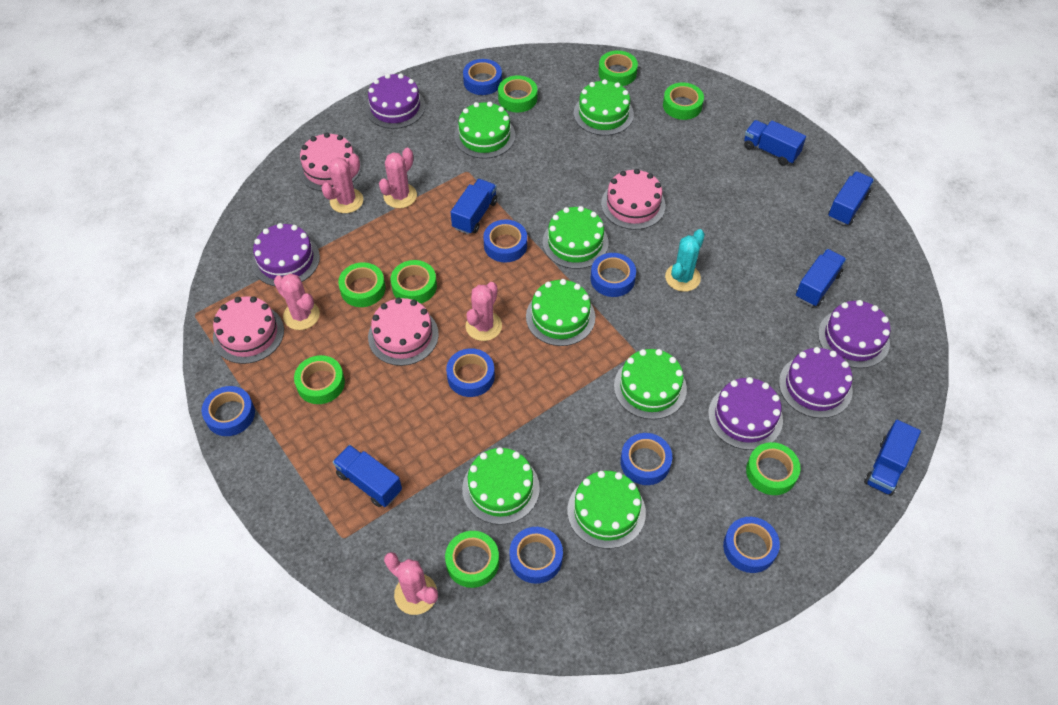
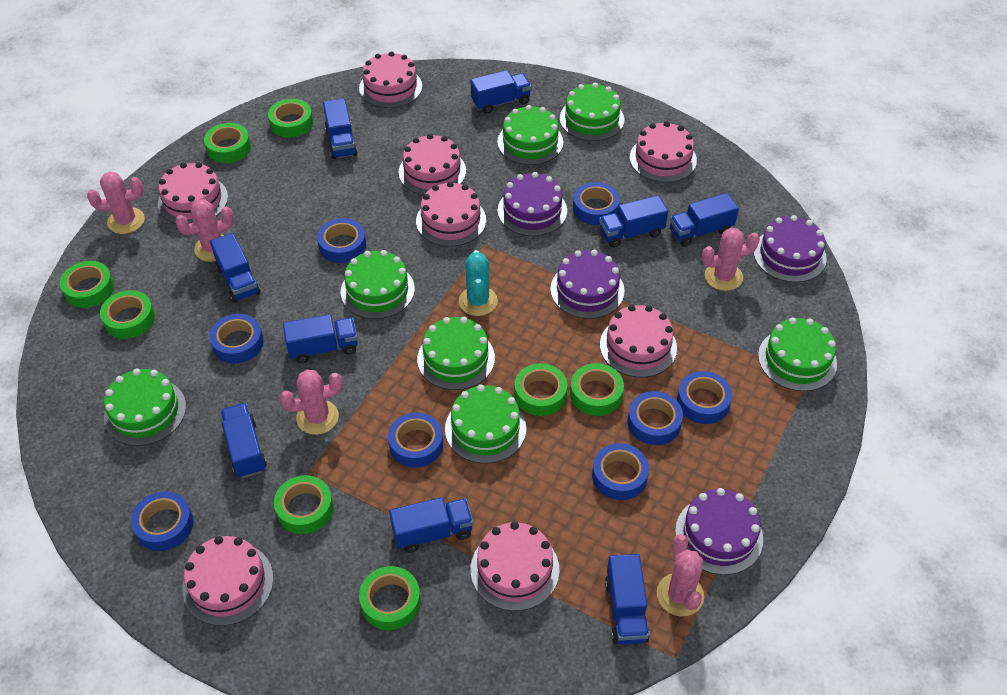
blue truck: 6 -> 9
pink cake: 4 -> 8
purple cake: 5 -> 4

